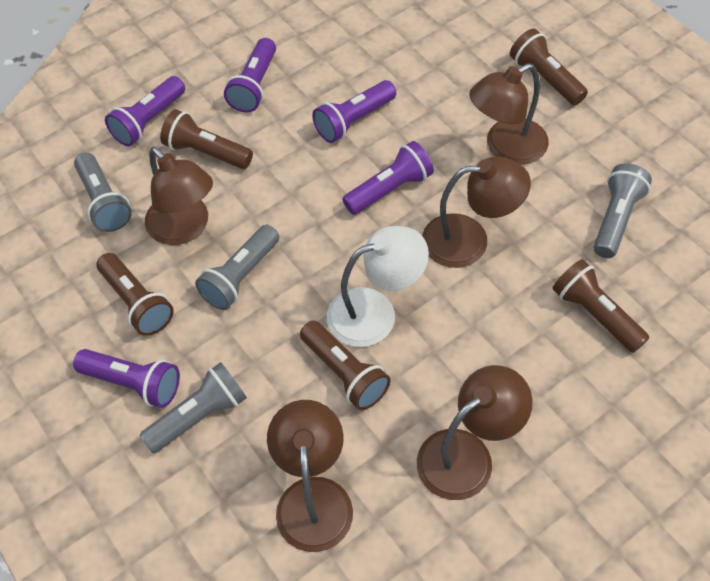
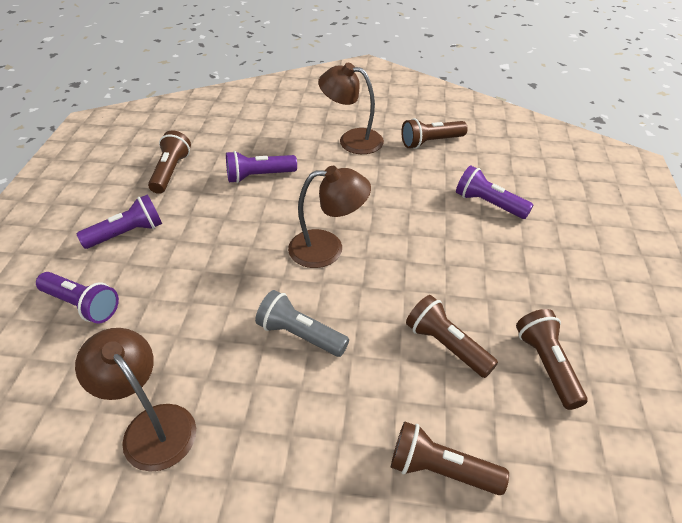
brown lamp: 5 -> 3
grey flashlight: 4 -> 1
purple flashlight: 5 -> 4
white lamp: 1 -> 0

